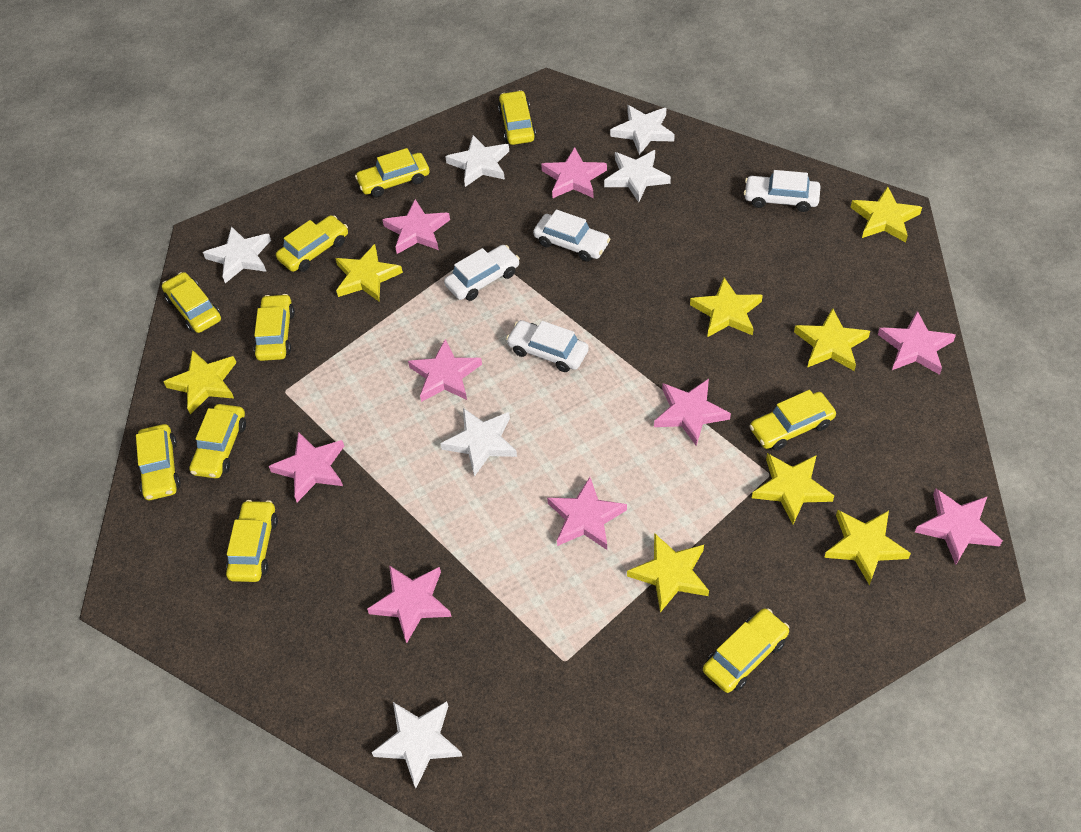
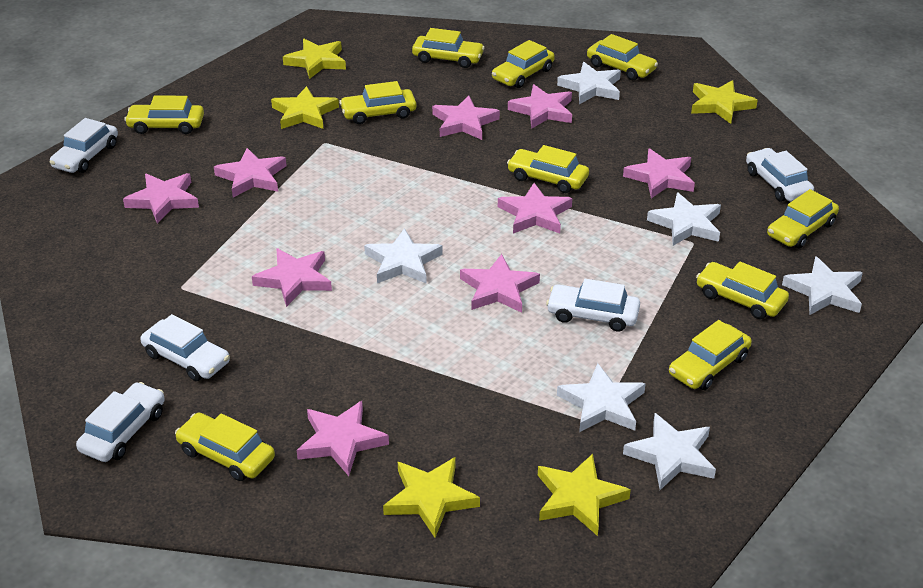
white car: 4 -> 5
yellow star: 8 -> 5

